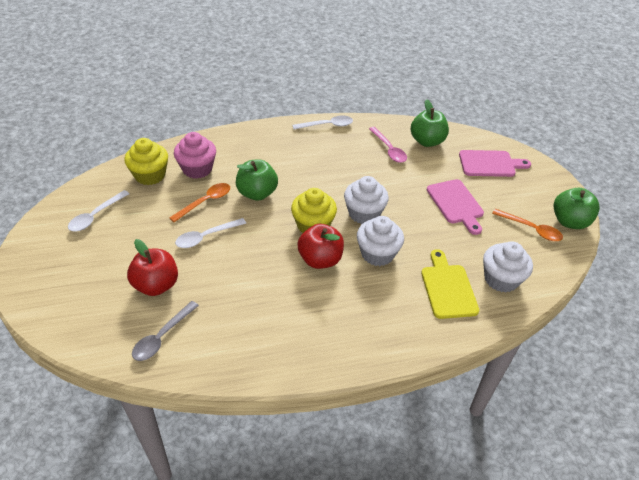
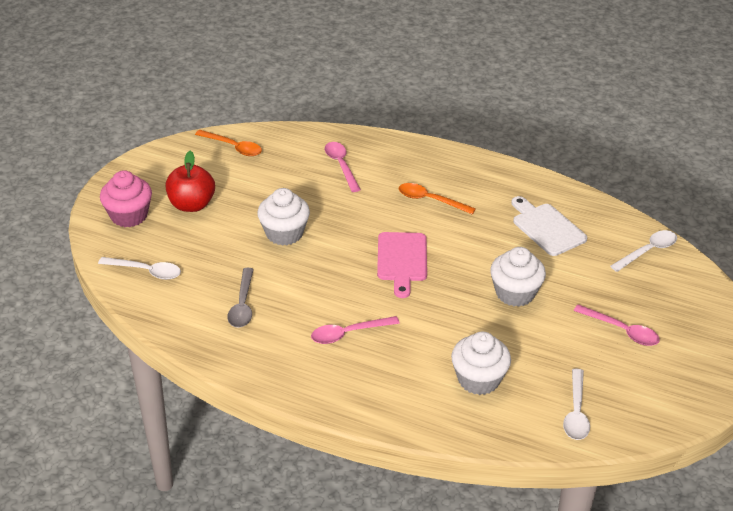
green apple: 3 -> 0
pink cutting board: 2 -> 1
pink spoon: 1 -> 3
red apple: 2 -> 1
white cutting board: 0 -> 1
yellow cupcake: 2 -> 0
yellow cutting board: 1 -> 0

